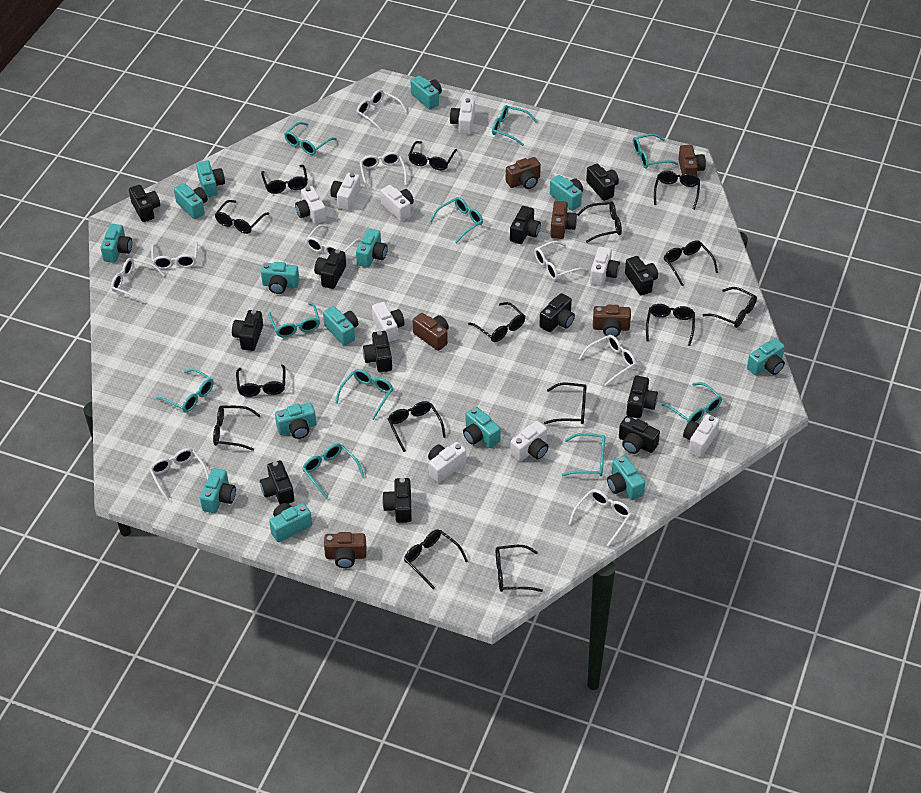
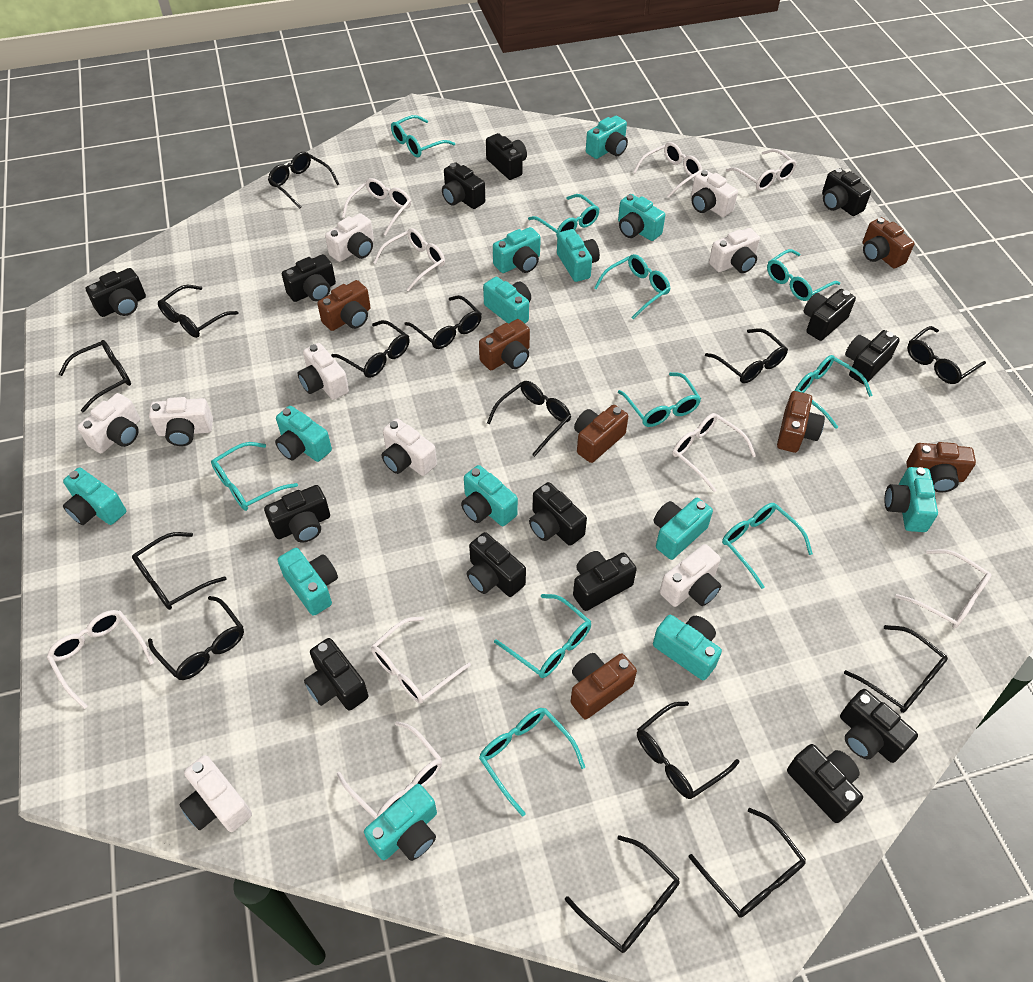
black camera: 12 -> 14
black glasses: 15 -> 14
brown camera: 6 -> 7
turquoise camera: 14 -> 13

